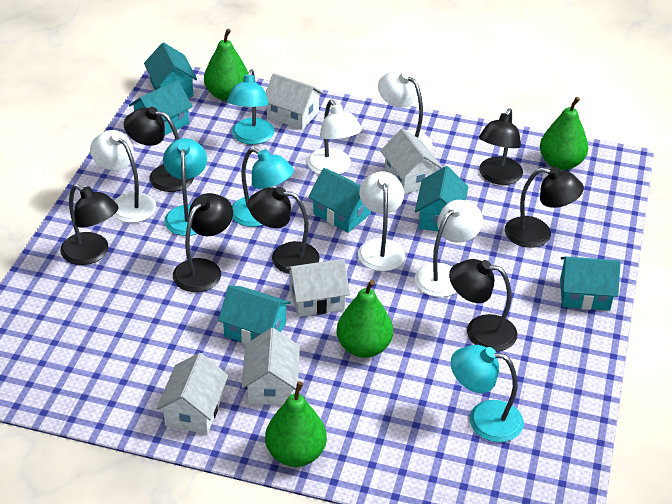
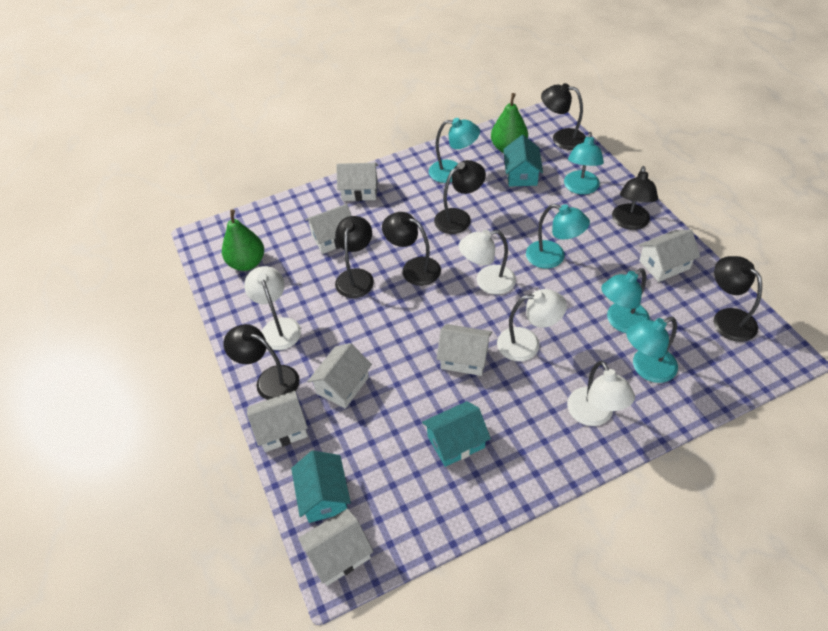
green pear: 4 -> 2
turquoise house: 6 -> 3
turquoise lamp: 4 -> 5
white house: 5 -> 7
white lamp: 5 -> 4

